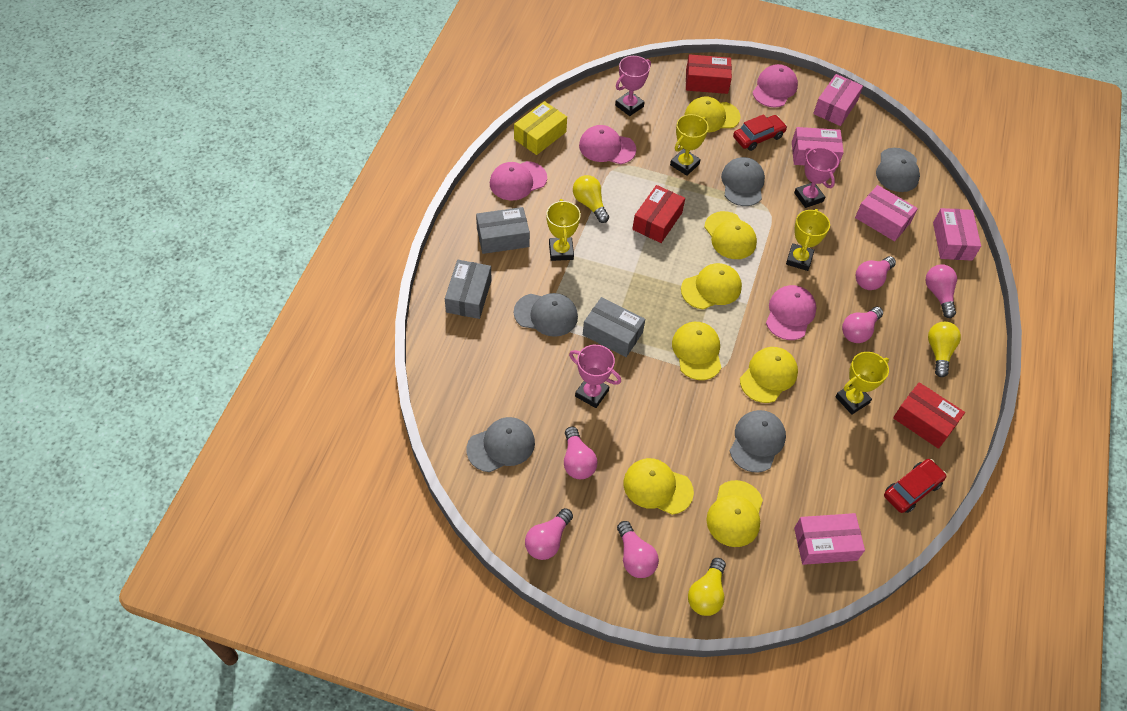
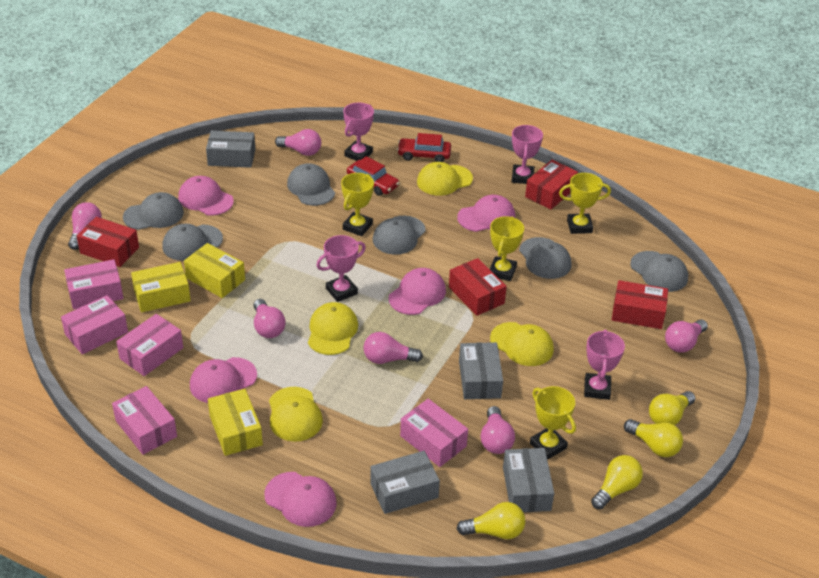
grey box: 3 -> 4
grey cap: 5 -> 6
pink cap: 4 -> 5
pink trophy: 3 -> 4
red box: 3 -> 4
yellow box: 1 -> 3
yellow cap: 7 -> 4
yellow light bulb: 3 -> 4

